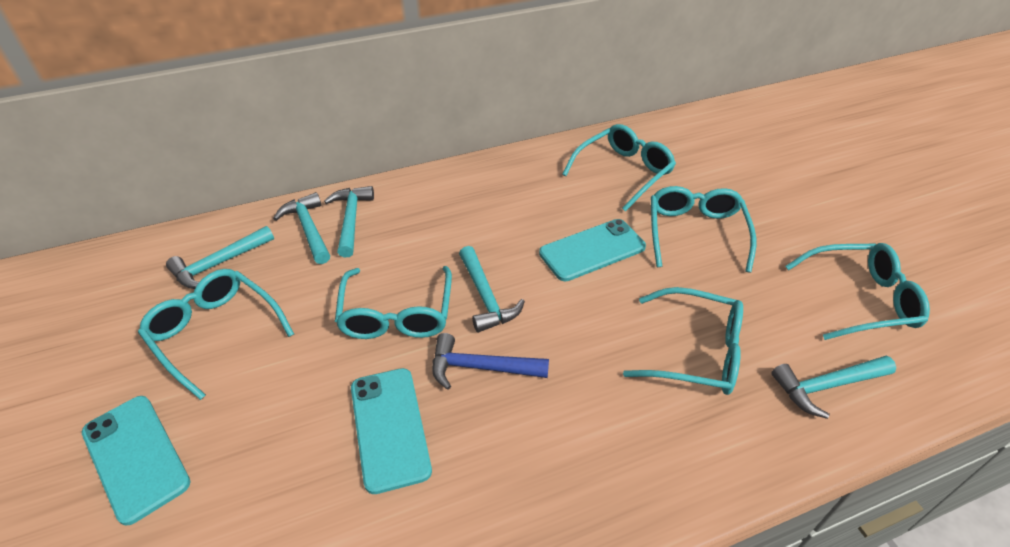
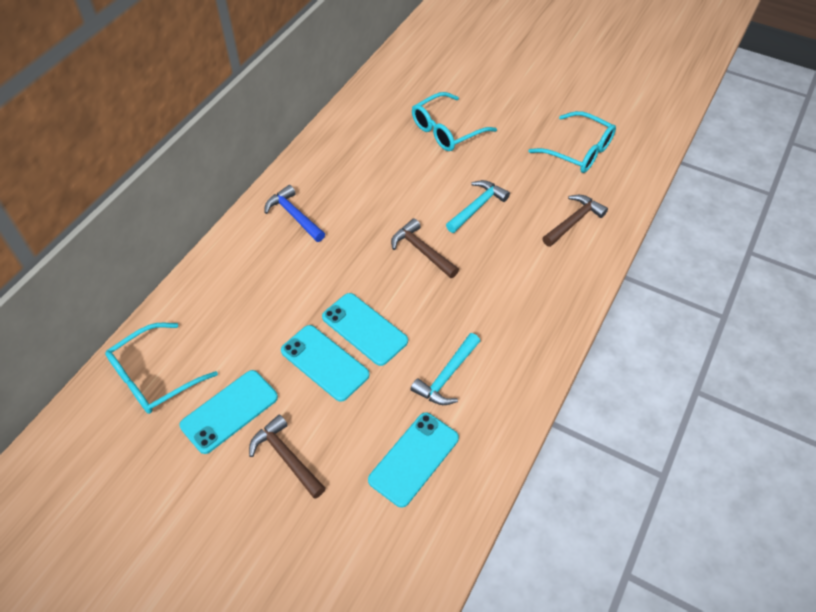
brown hammer: 0 -> 3
turquoise glasses: 6 -> 3
turquoise hammer: 5 -> 2
turquoise phone: 3 -> 4

